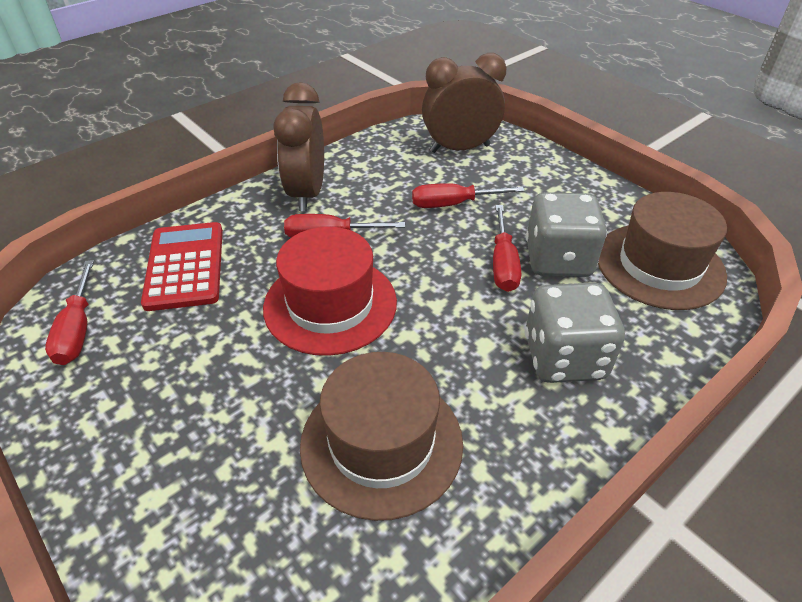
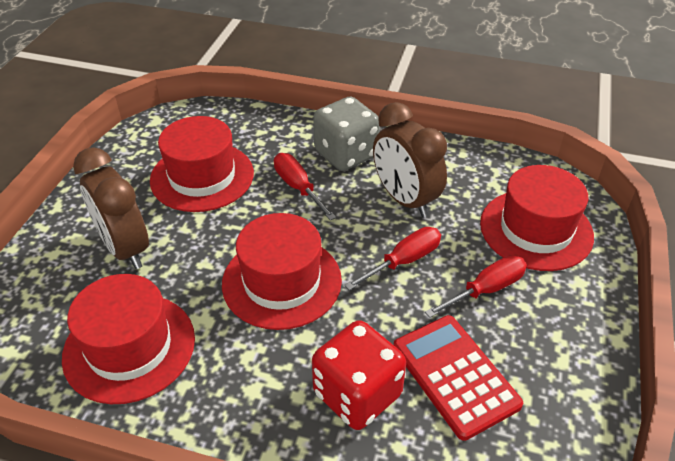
brown hat: 2 -> 0
grey dice: 2 -> 1
red dice: 0 -> 1
red hat: 1 -> 4
red screwdriver: 4 -> 3

